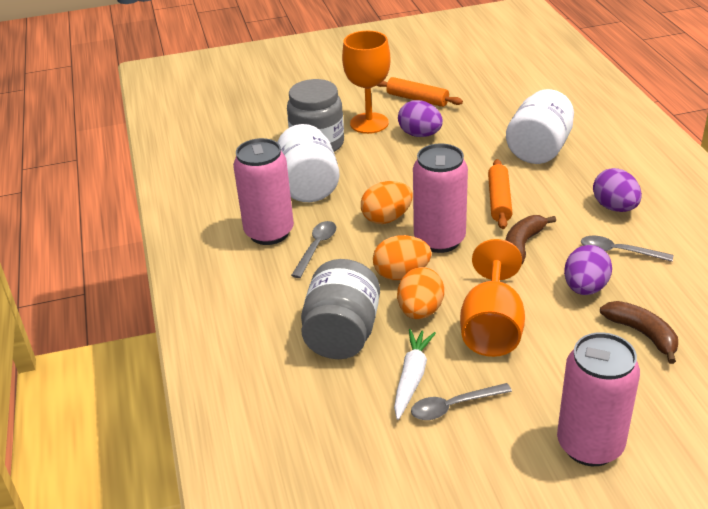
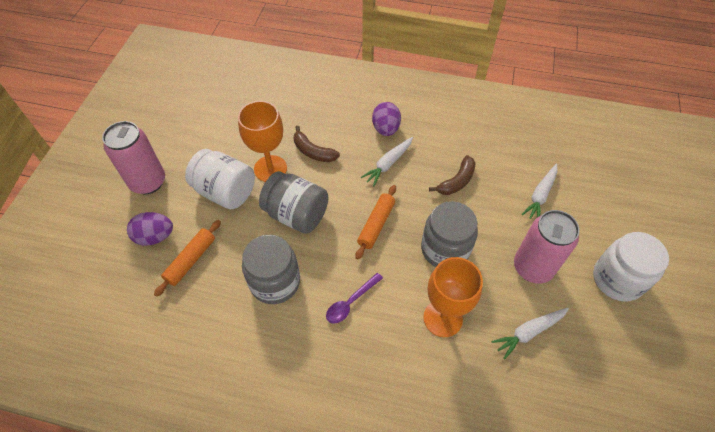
grey jar: 2 -> 3
grey spoon: 3 -> 0
orange egg: 3 -> 0
pink can: 3 -> 2
purple egg: 3 -> 2
purple spoon: 0 -> 1
white carrot: 1 -> 3

